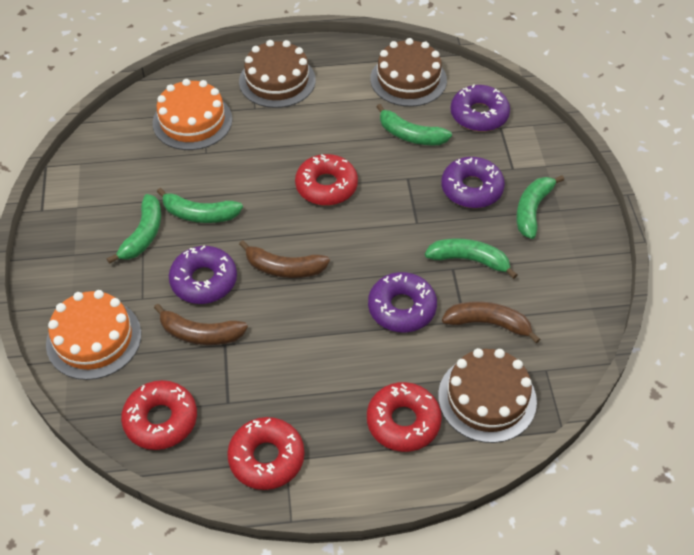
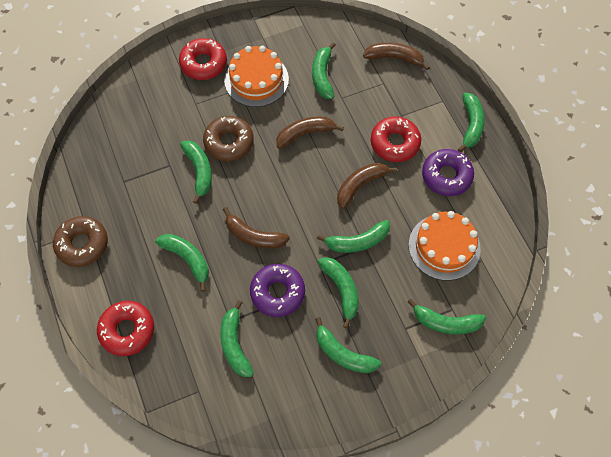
brown banana: 3 -> 4
brown cake: 3 -> 0
brown donut: 0 -> 2
green banana: 5 -> 9
purple donut: 4 -> 2
red donut: 4 -> 3

